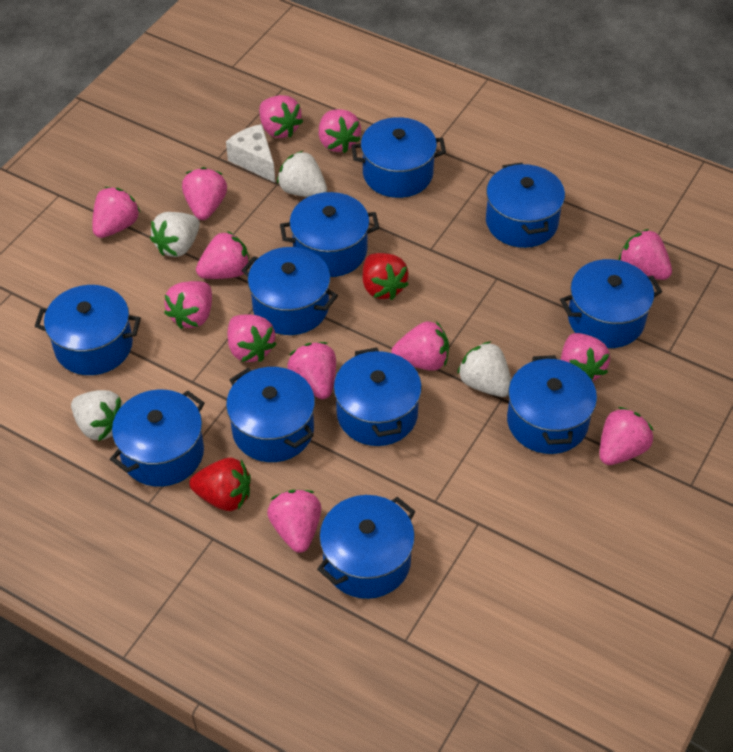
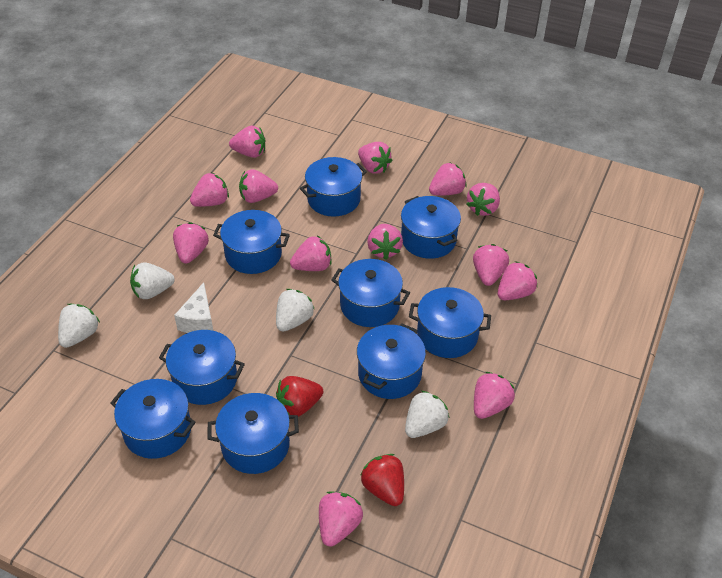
blue pot: 11 -> 9

